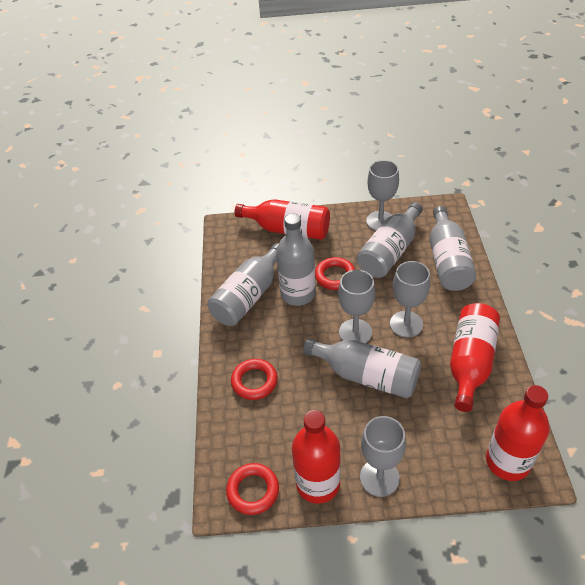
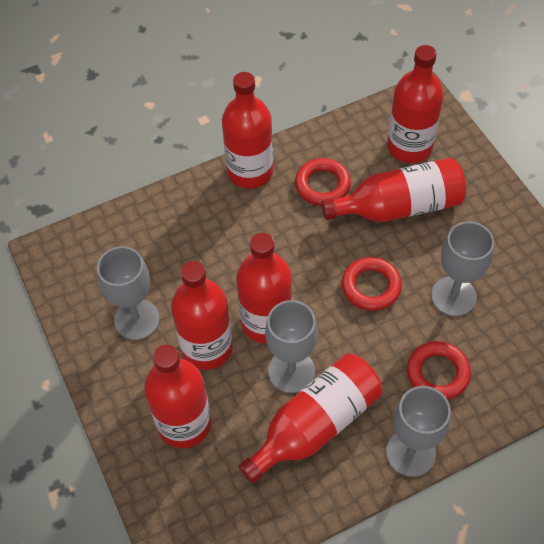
grey bottle: 5 -> 0
red bottle: 4 -> 7

